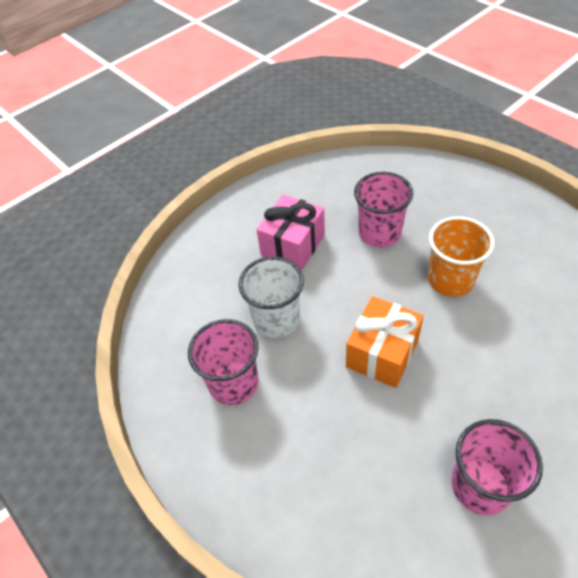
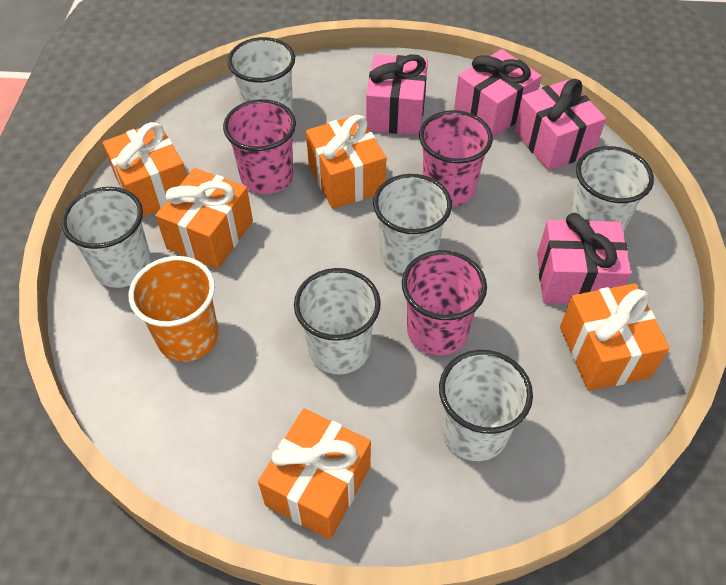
orange gift: 1 -> 5
pink gift: 1 -> 4
white cup: 1 -> 6

